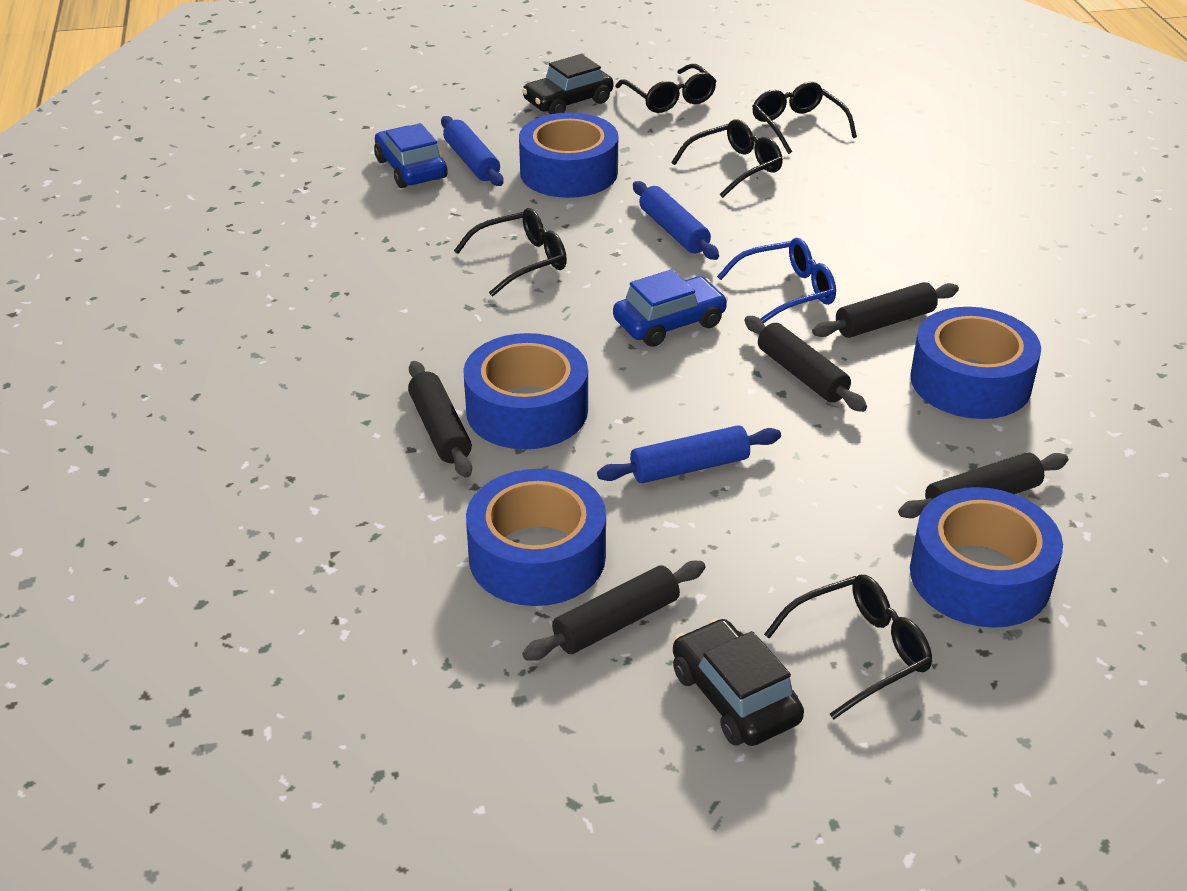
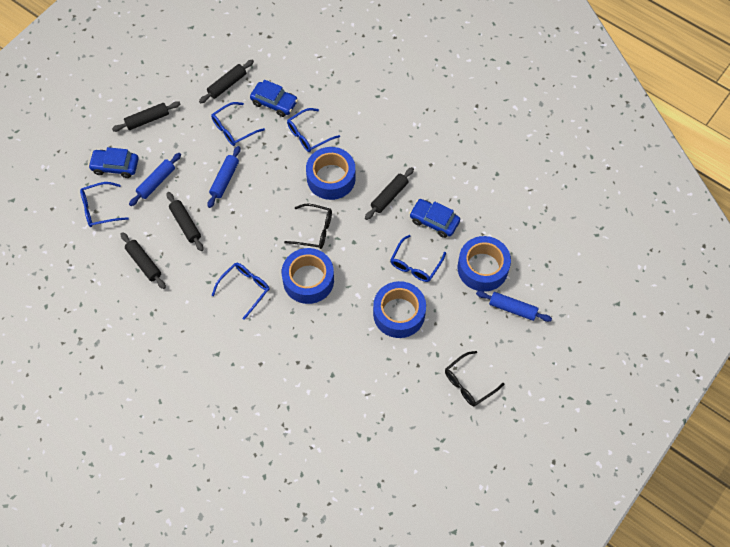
black car: 2 -> 0
black glasses: 5 -> 2
blue car: 2 -> 3
blue glasses: 1 -> 5
blue tape: 5 -> 4

